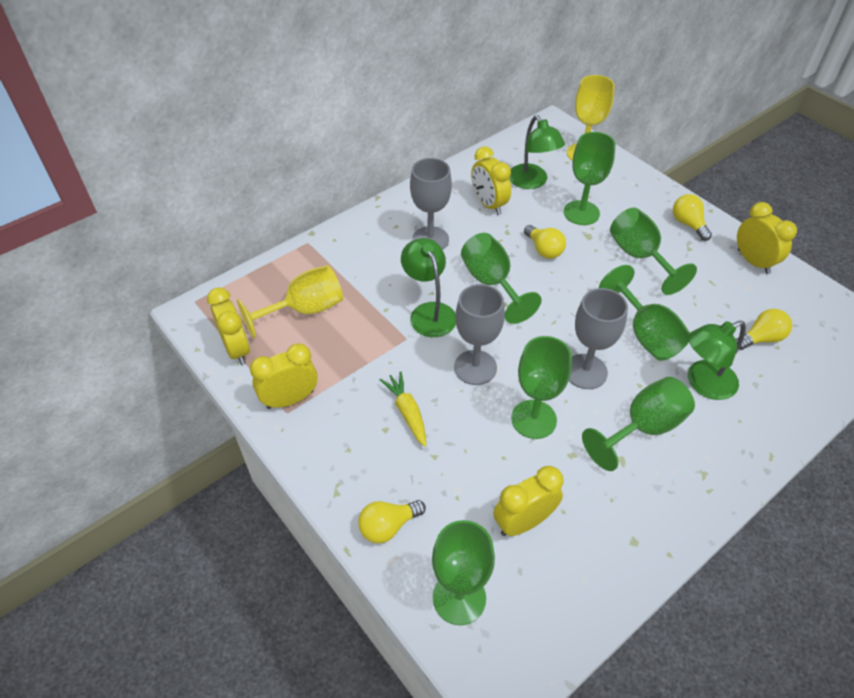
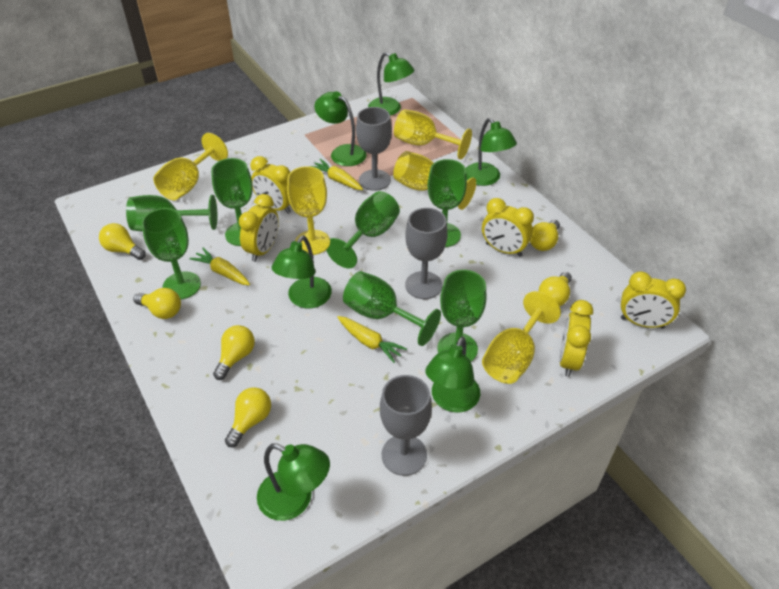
green lamp: 3 -> 6
yellow carrot: 1 -> 3
yellow goblet: 2 -> 5
yellow light bulb: 4 -> 6

